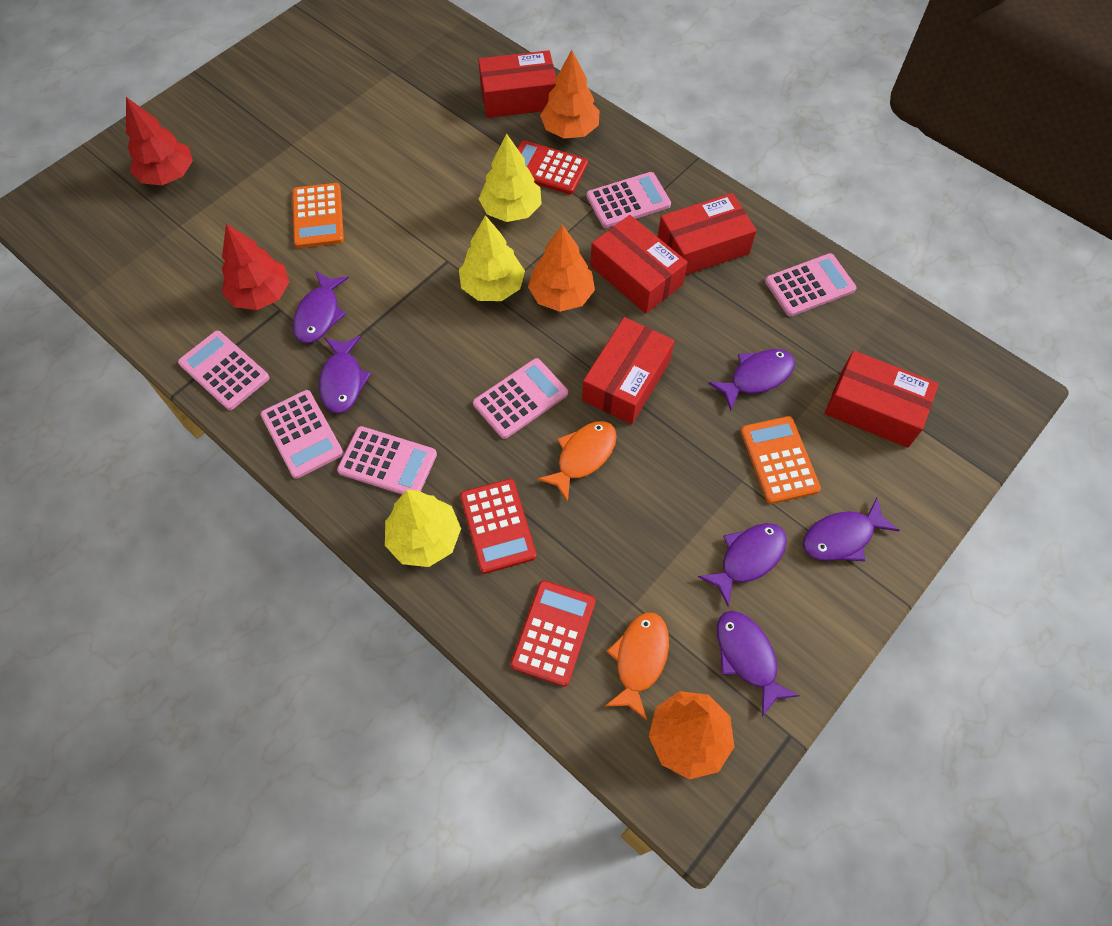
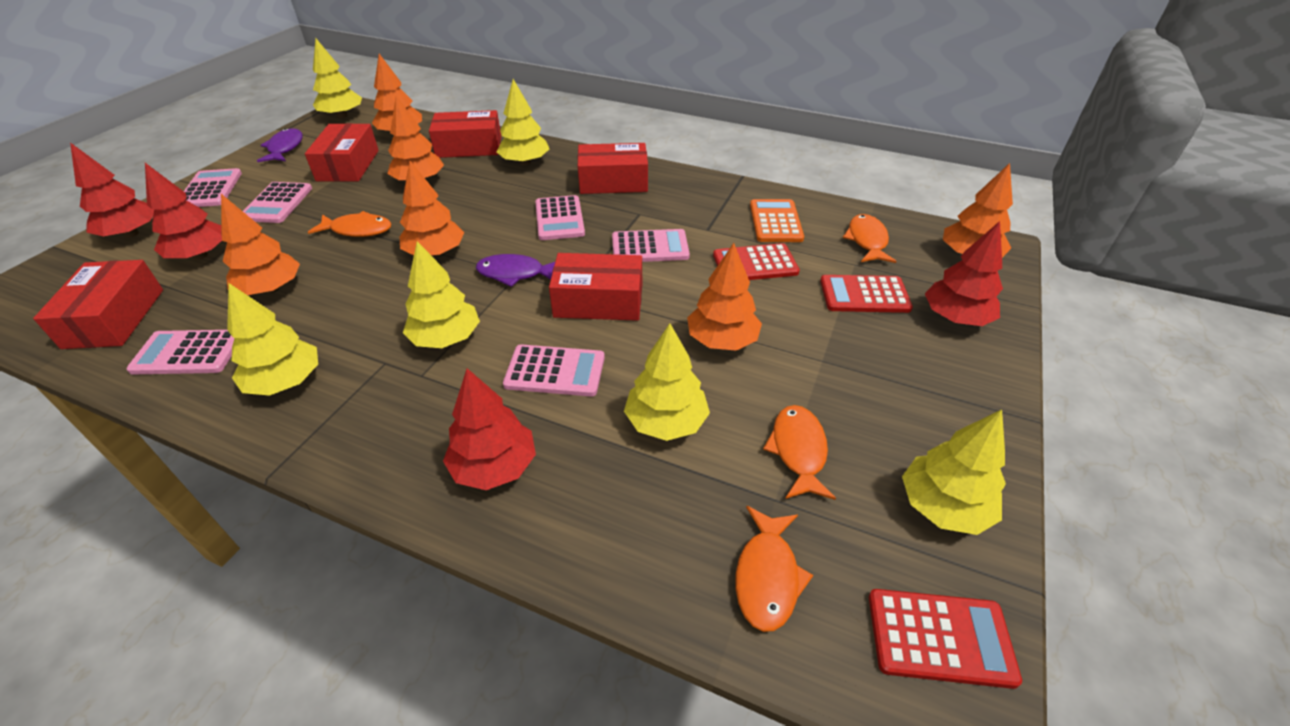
orange calculator: 2 -> 1
orange fish: 2 -> 4
orange tree: 3 -> 6
purple fish: 6 -> 2
red tree: 2 -> 4
yellow tree: 3 -> 6

